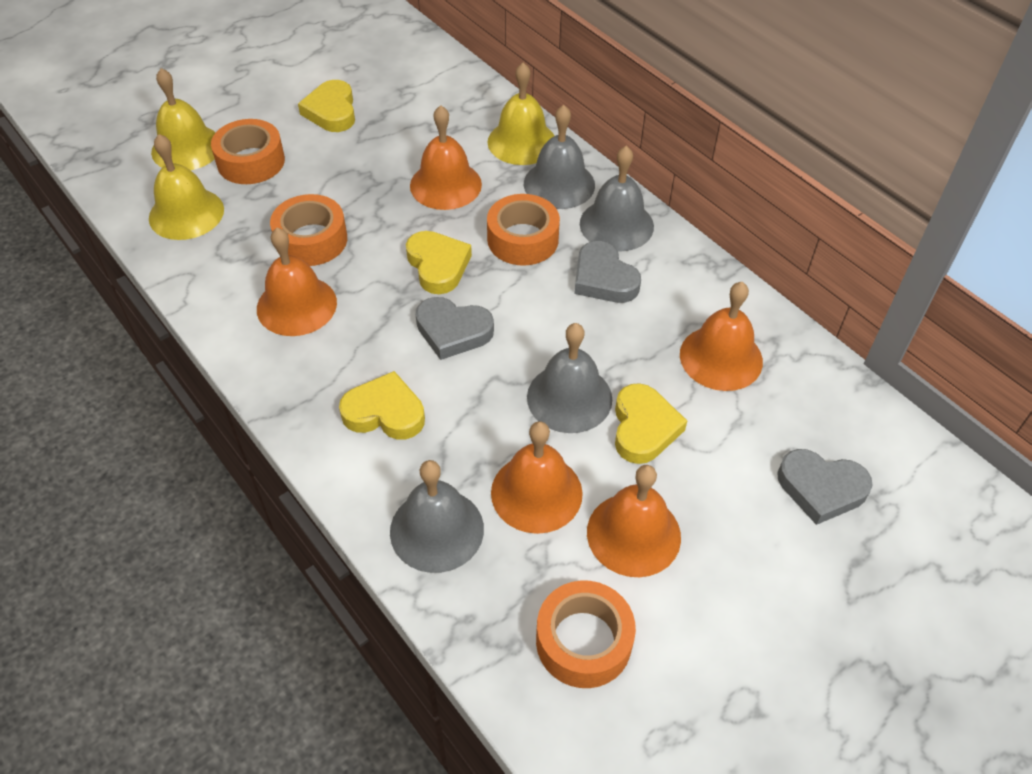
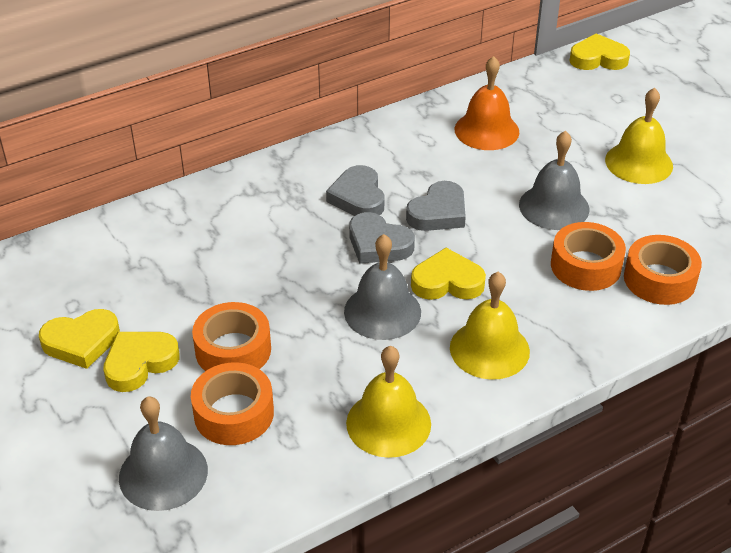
grey bell: 4 -> 3
orange bell: 5 -> 1

